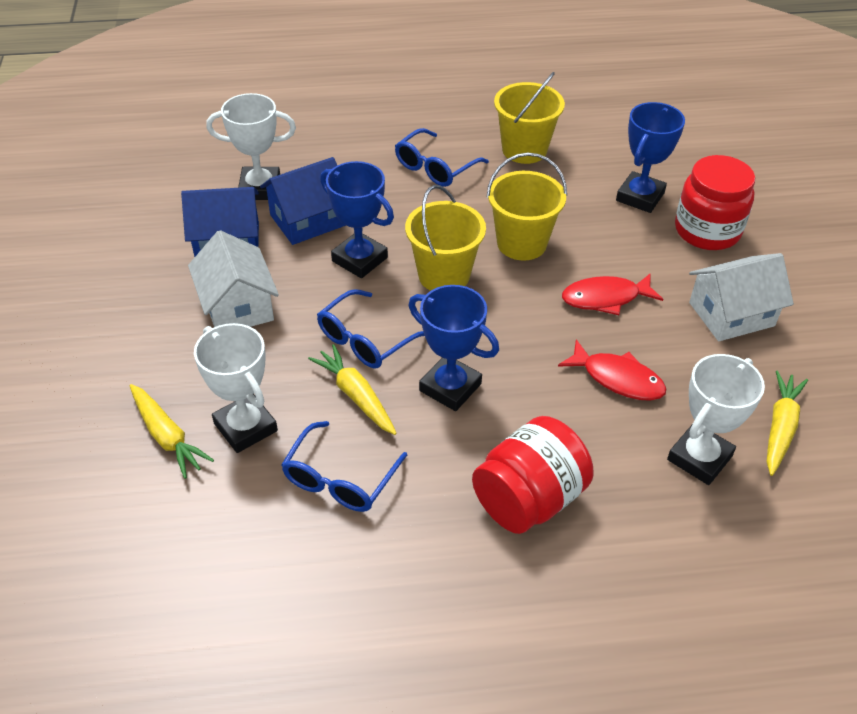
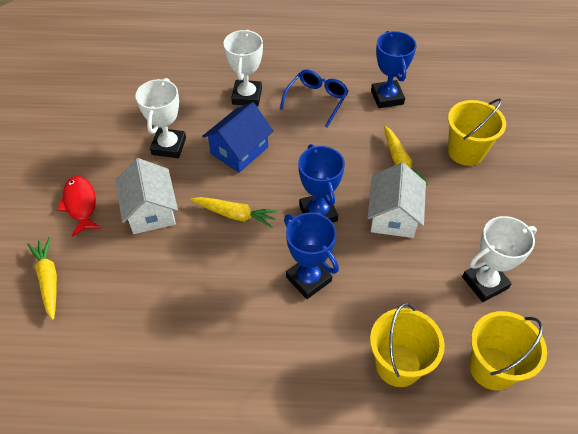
blue glasses: 3 -> 1
blue house: 2 -> 1
red fish: 2 -> 1
red jar: 2 -> 0

